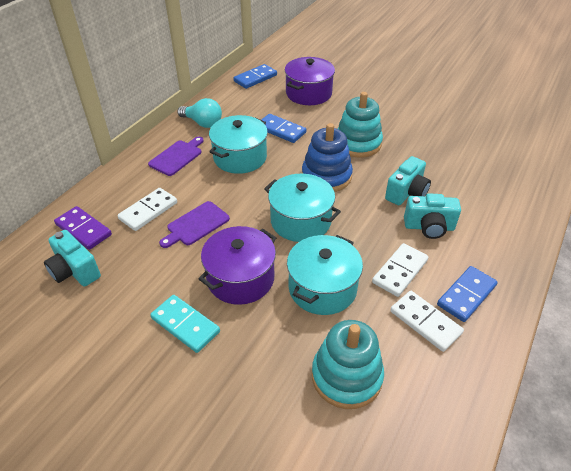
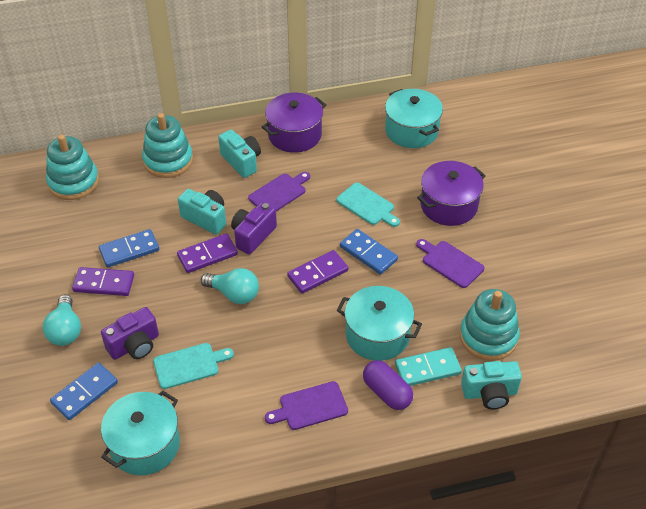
blue stacking toy: 1 -> 0
purple camera: 0 -> 2
purple capsule: 0 -> 1
purple cutting board: 2 -> 3
purple domino: 1 -> 3
turquoise cutting board: 0 -> 2
turquoise light bulb: 1 -> 2
turquoise stacking toy: 2 -> 3
white domino: 3 -> 0

